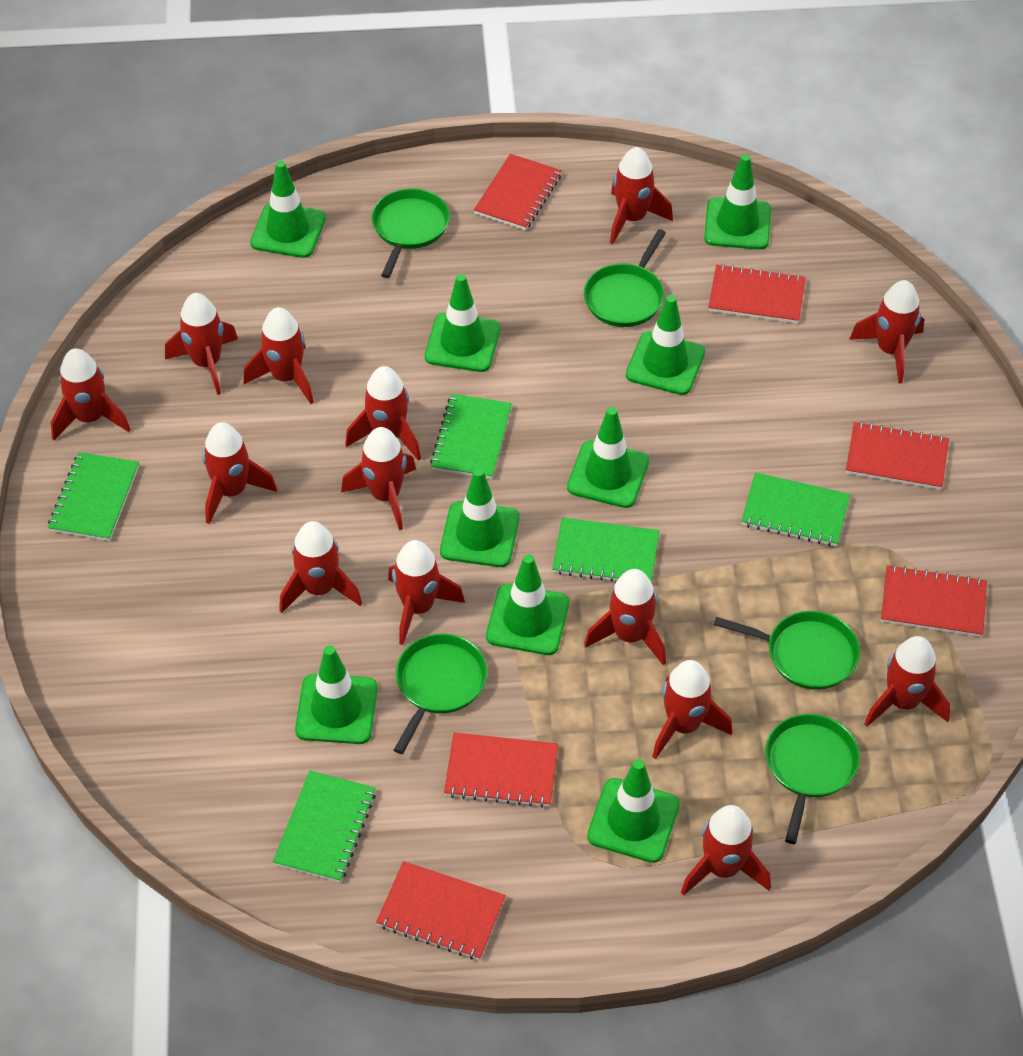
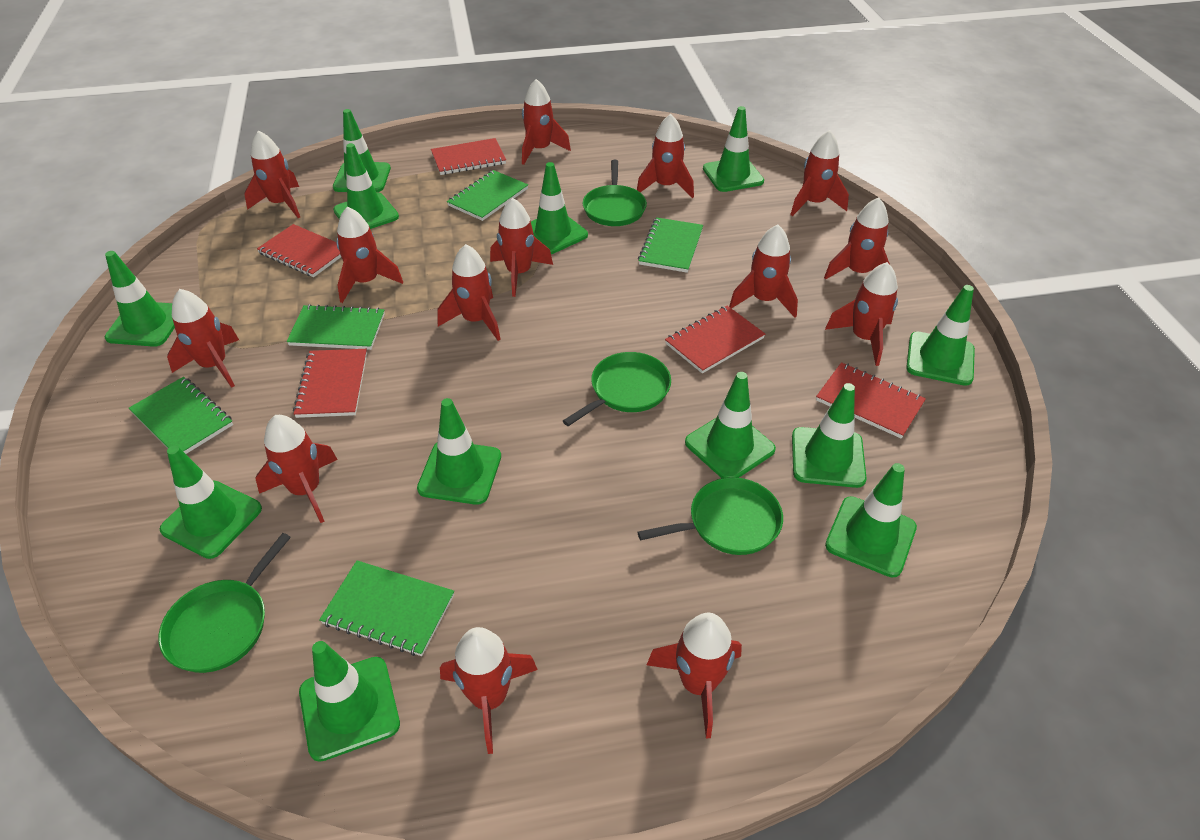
green pan: 5 -> 4
green traffic cone: 9 -> 12
red notebook: 6 -> 5

